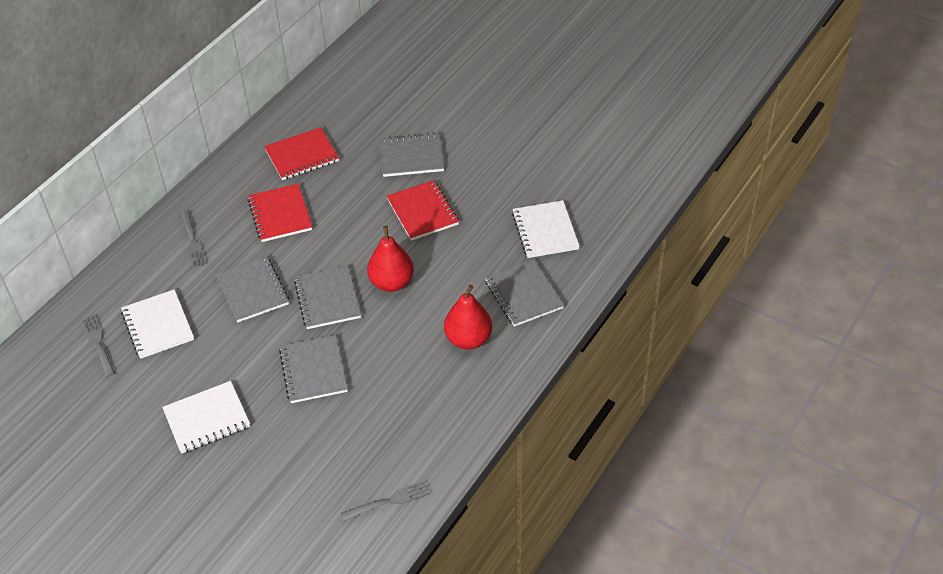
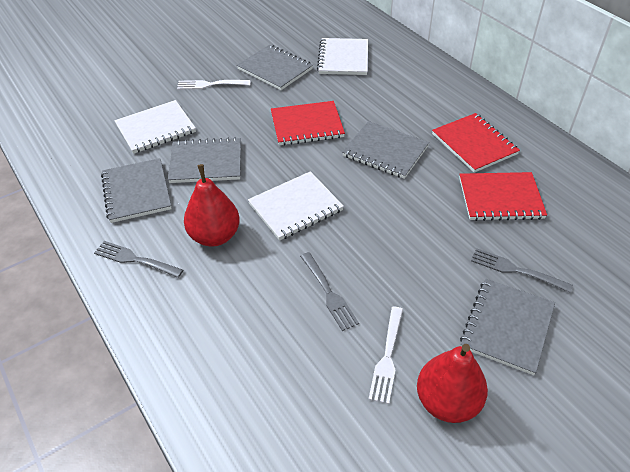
white fork: 0 -> 2

